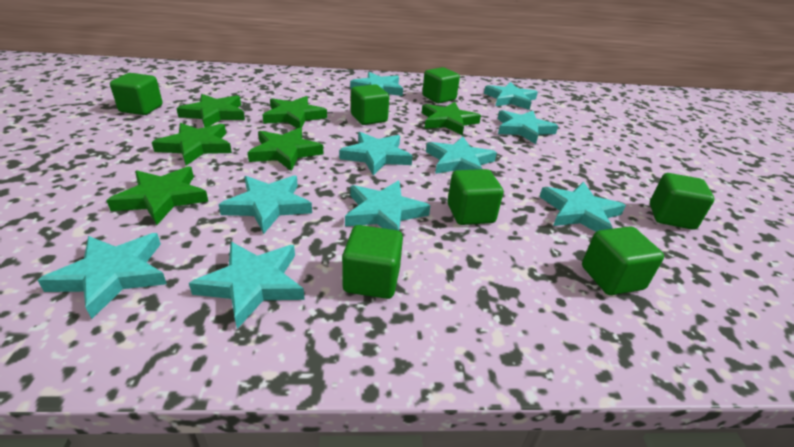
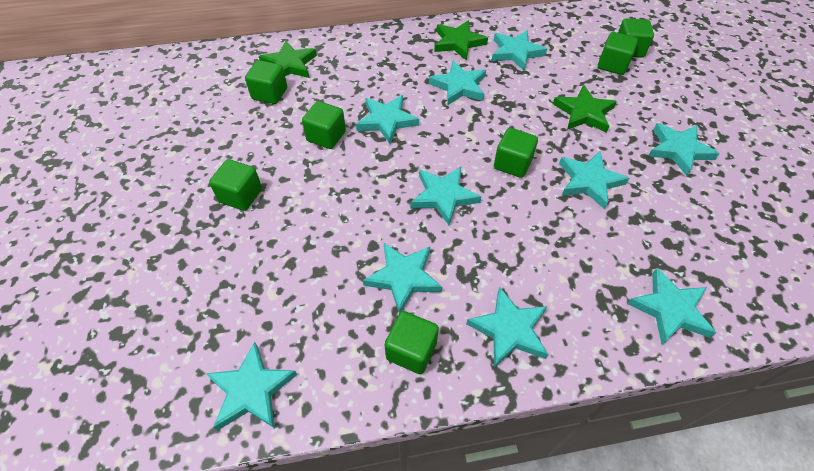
green star: 6 -> 3

